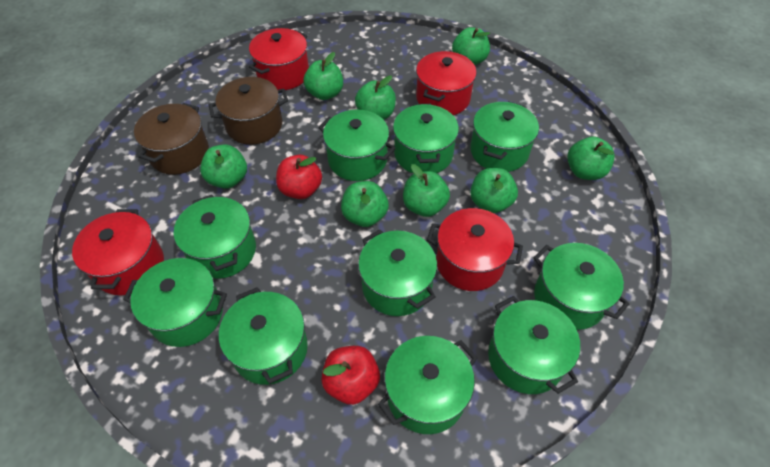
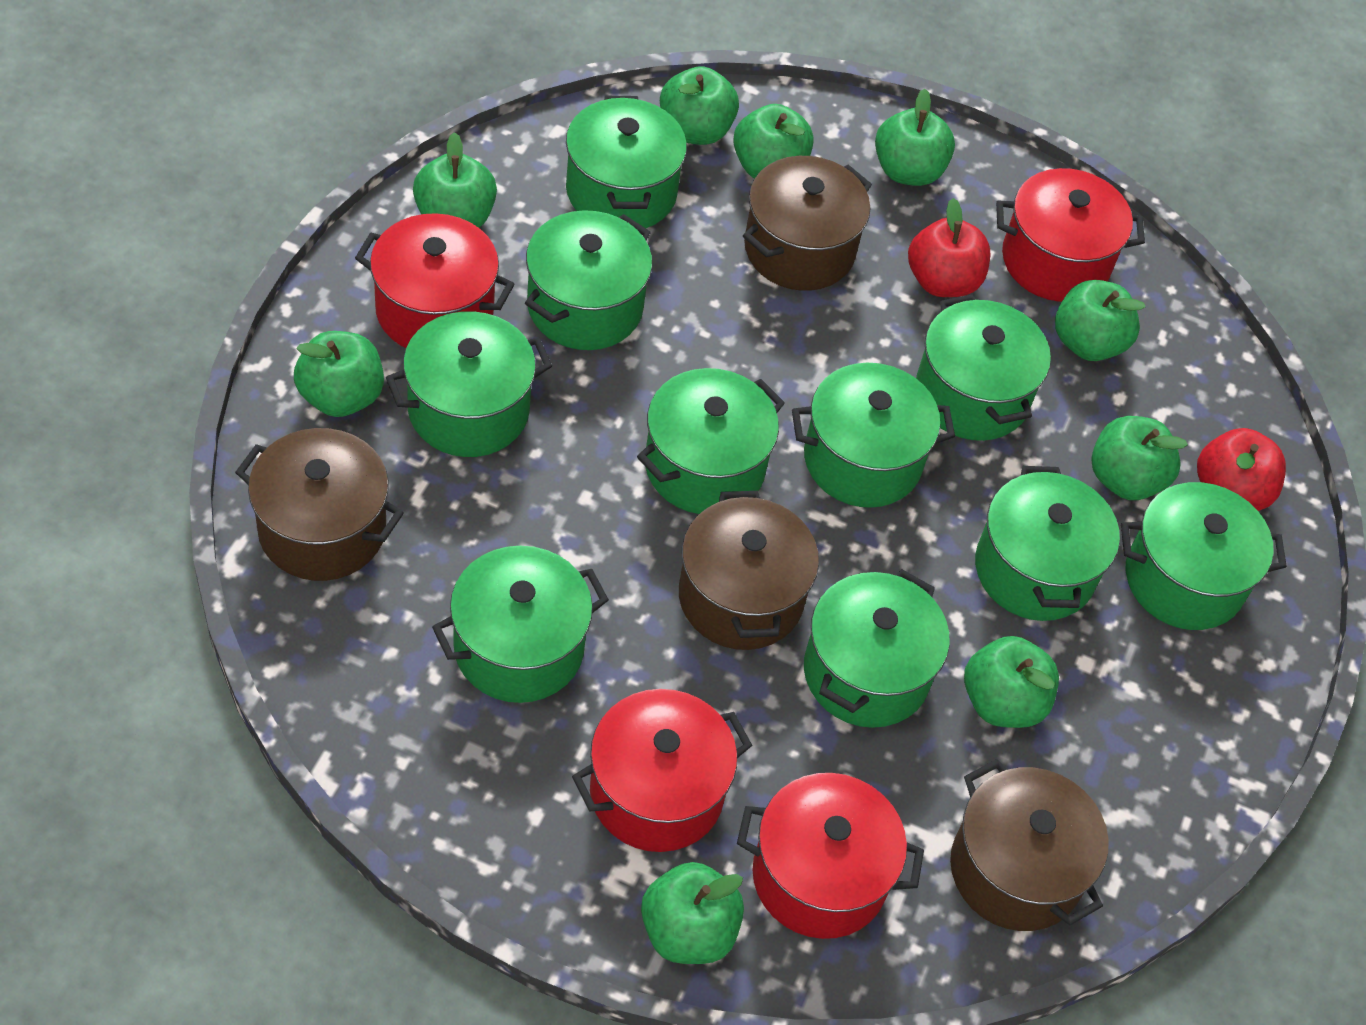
brown pot: 2 -> 4
green apple: 8 -> 9

